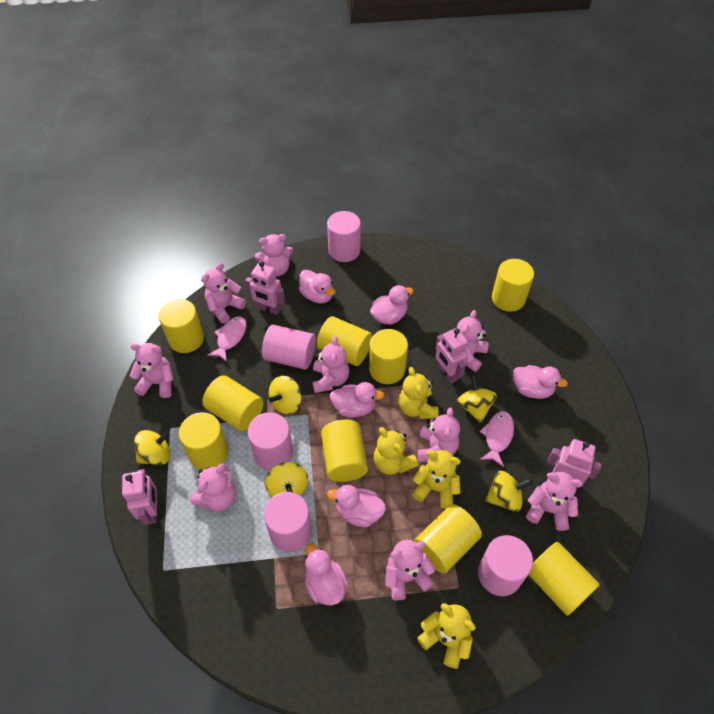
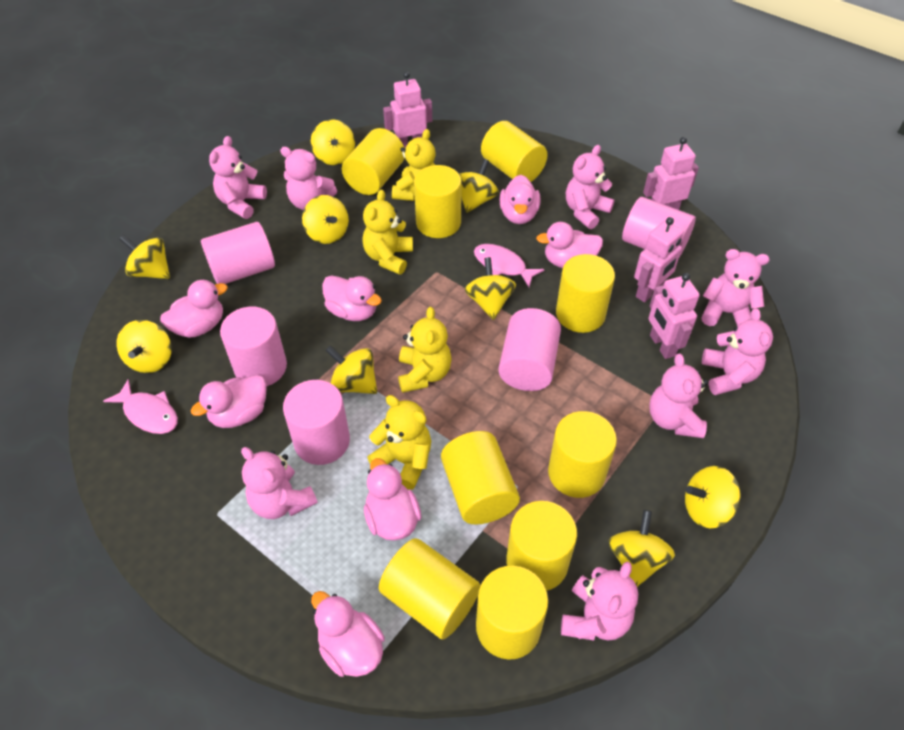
pink duck: 6 -> 7
pink teddy bear: 9 -> 8
yellow spinning top: 5 -> 9

